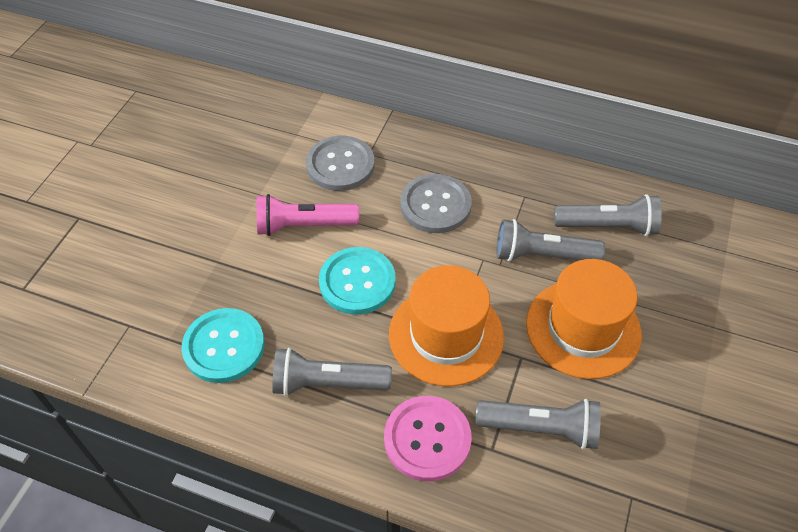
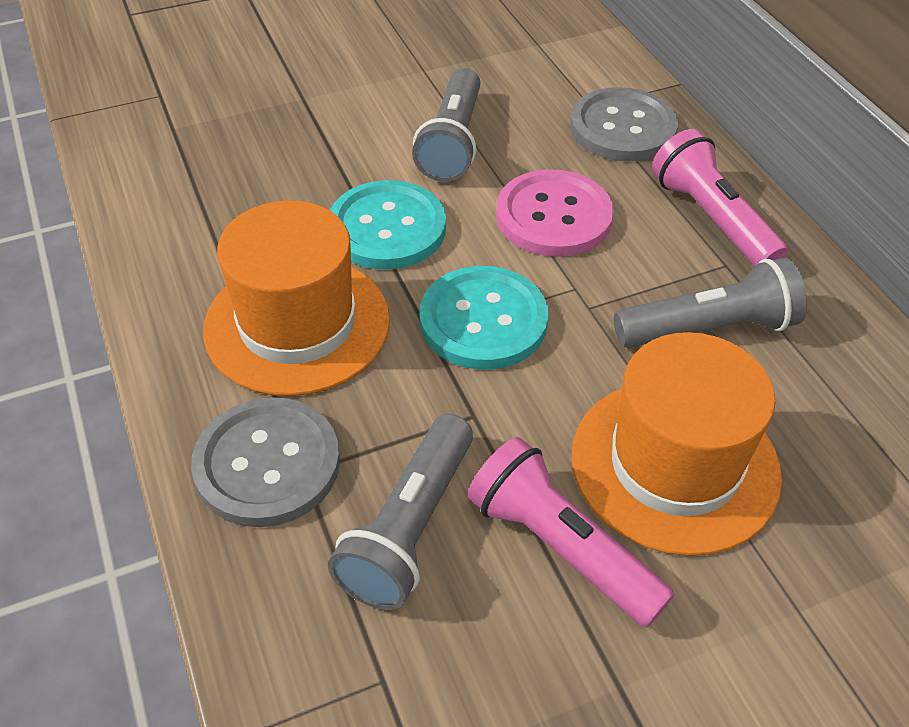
grey flashlight: 4 -> 3
pink flashlight: 1 -> 2

